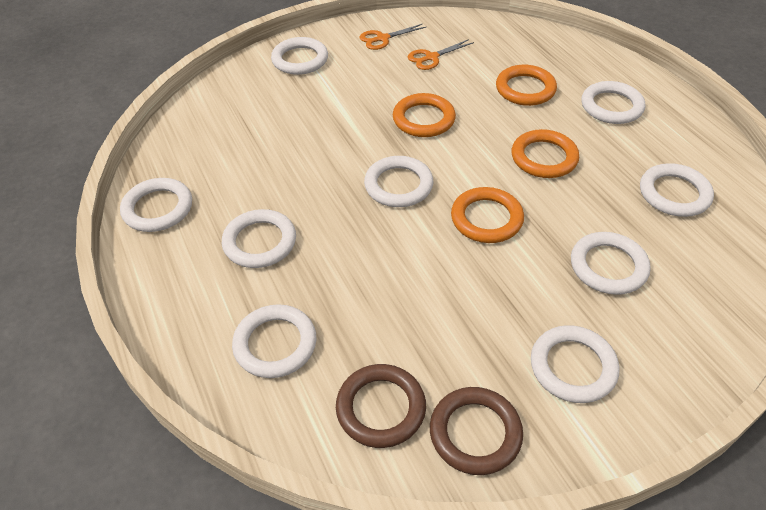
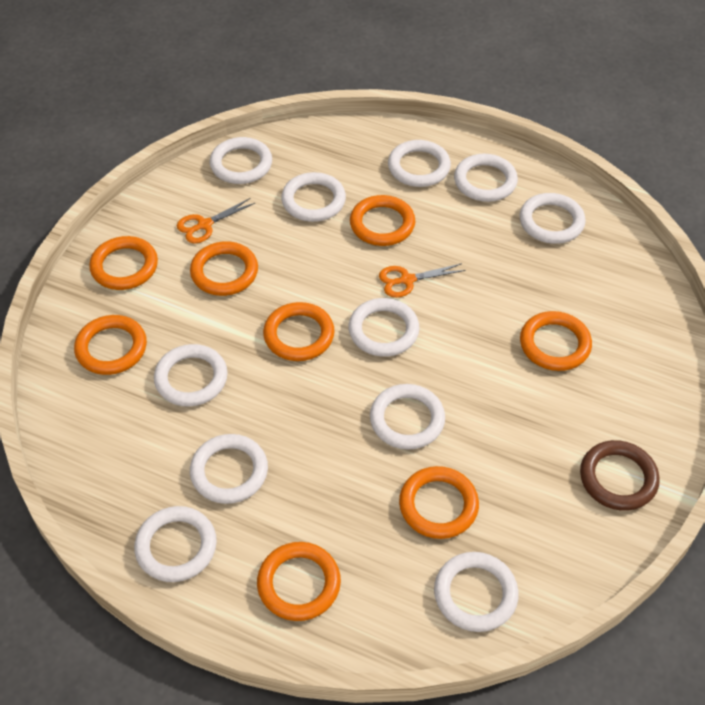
brown ring: 2 -> 1
orange ring: 4 -> 8
white ring: 9 -> 11

